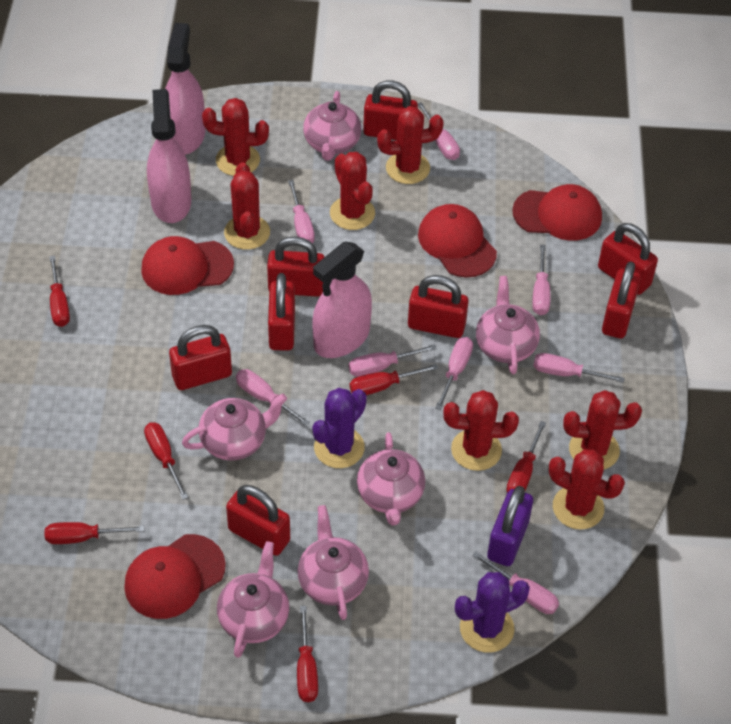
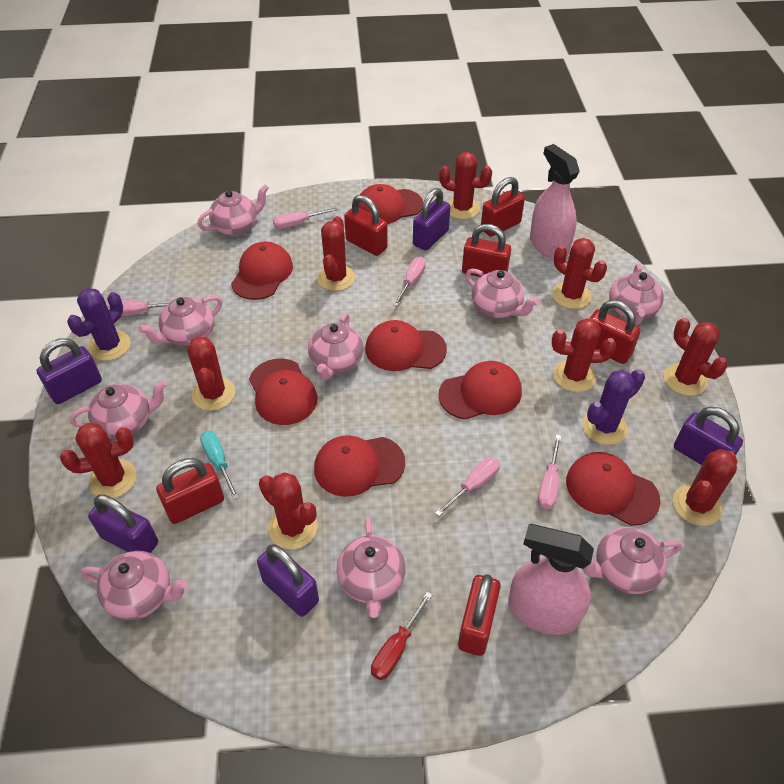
pink screwdriver: 8 -> 5
pink spray bottle: 3 -> 2
pink teapot: 6 -> 9
purple padlock: 1 -> 5
red cactus: 7 -> 9
red cap: 4 -> 7
red padlock: 8 -> 6
red screwdriver: 6 -> 1
turquoise screwdriver: 0 -> 1

